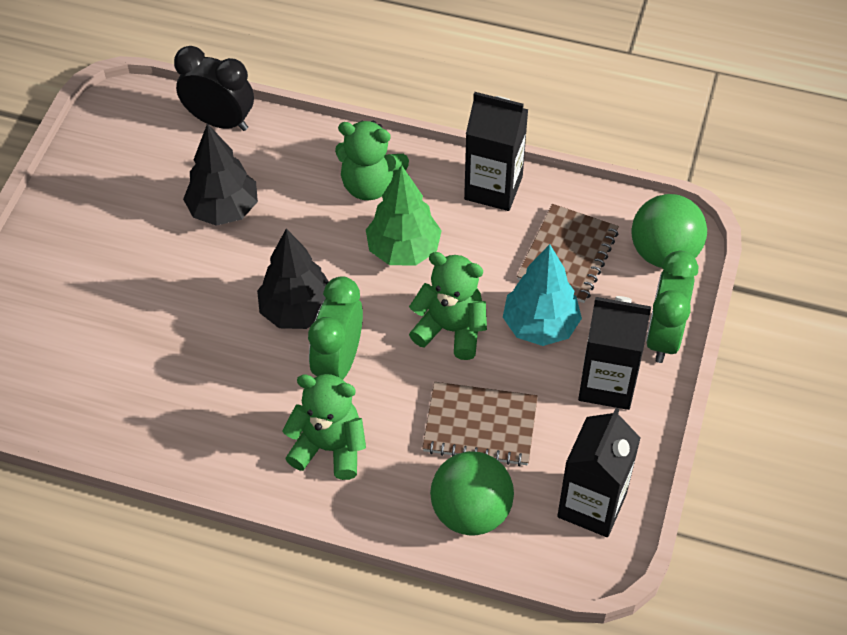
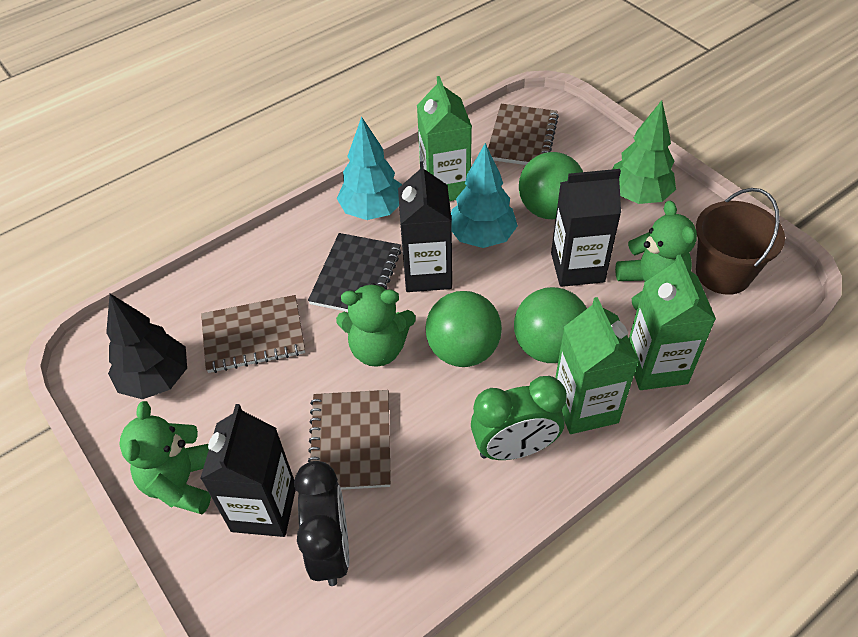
black notebook: 0 -> 1
black tree: 2 -> 1
brown bucket: 0 -> 1
brown notebook: 2 -> 3
green ball: 2 -> 3
green carton: 0 -> 3
green clock: 2 -> 1
turquoise tree: 1 -> 2

